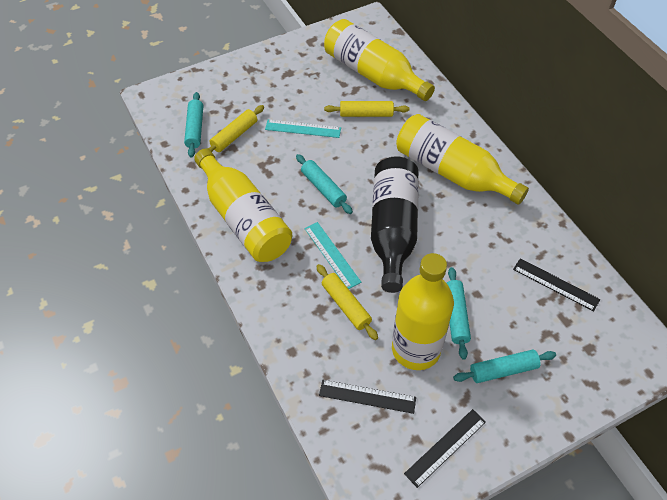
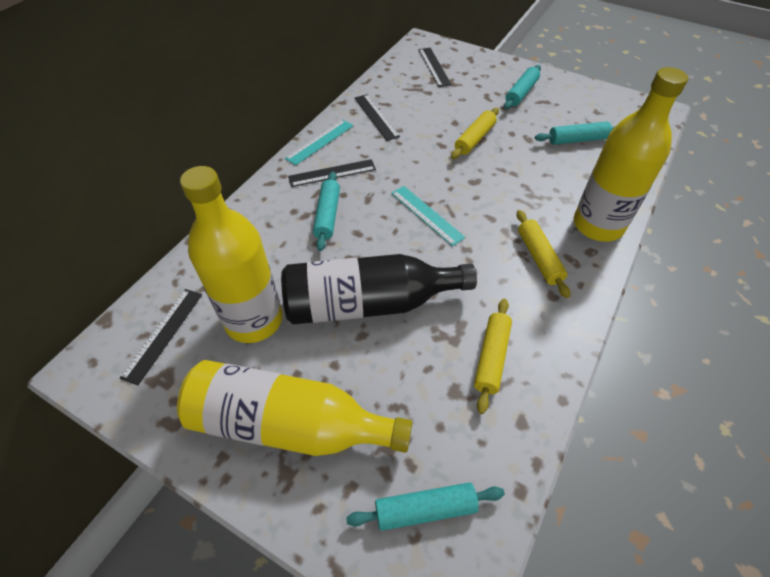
black ruler: 3 -> 4
yellow bottle: 4 -> 3

